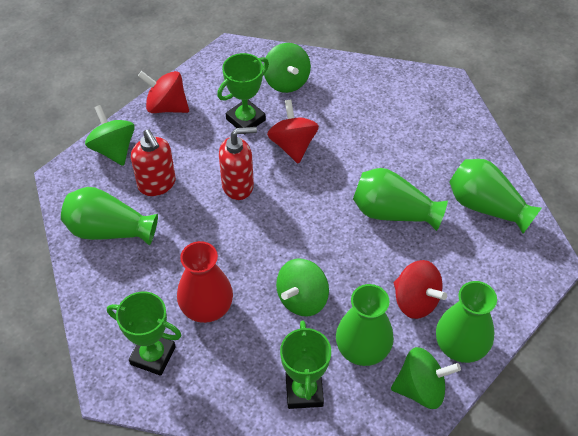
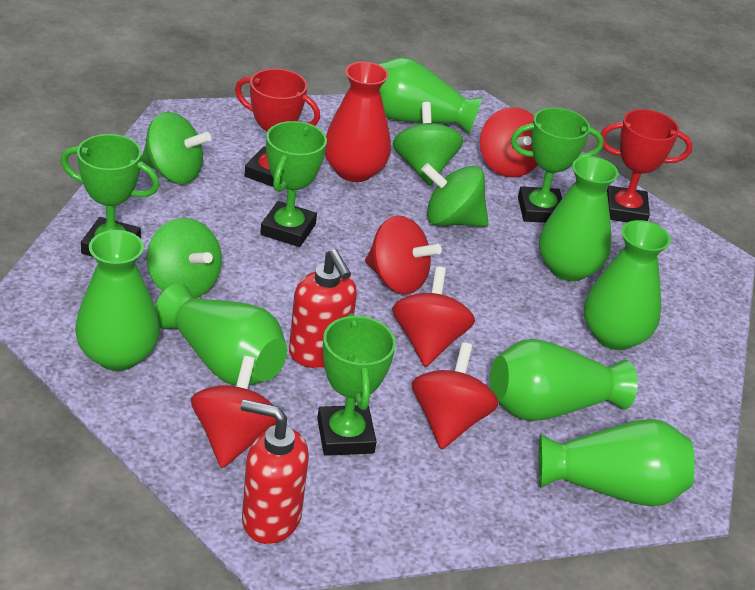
green trophy: 3 -> 4
green vase: 5 -> 7
red spinning top: 3 -> 5
red trophy: 0 -> 2

